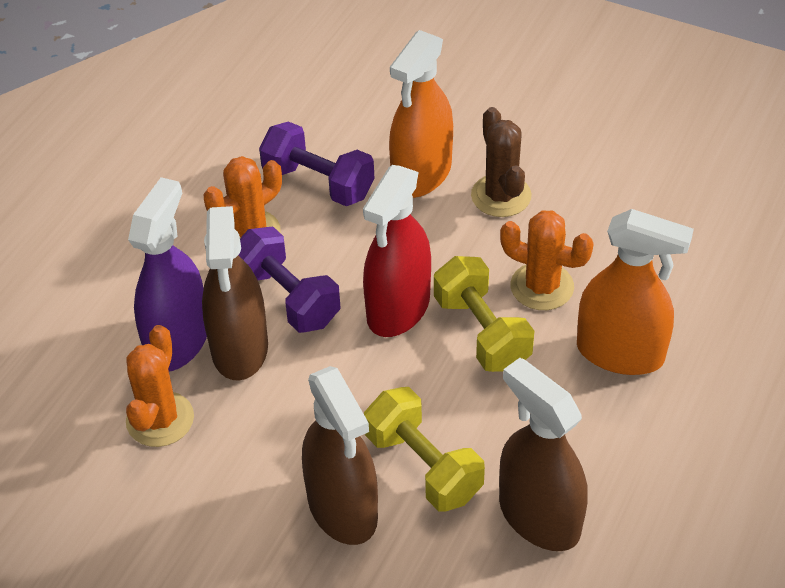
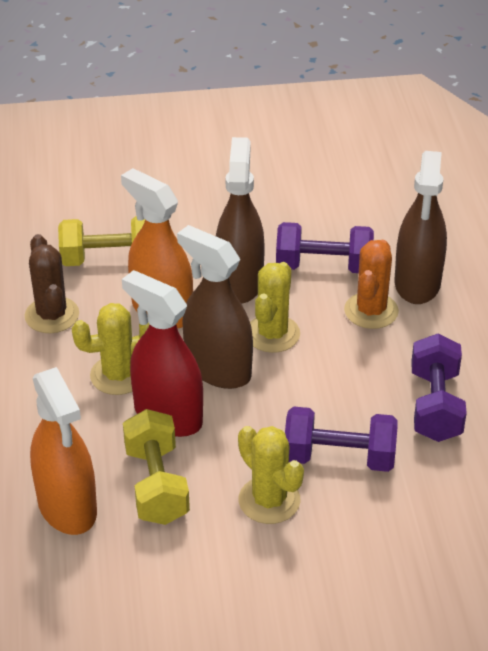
orange cactus: 3 -> 1
purple dumbbell: 2 -> 3
purple spray bottle: 1 -> 0
yellow cactus: 0 -> 3

